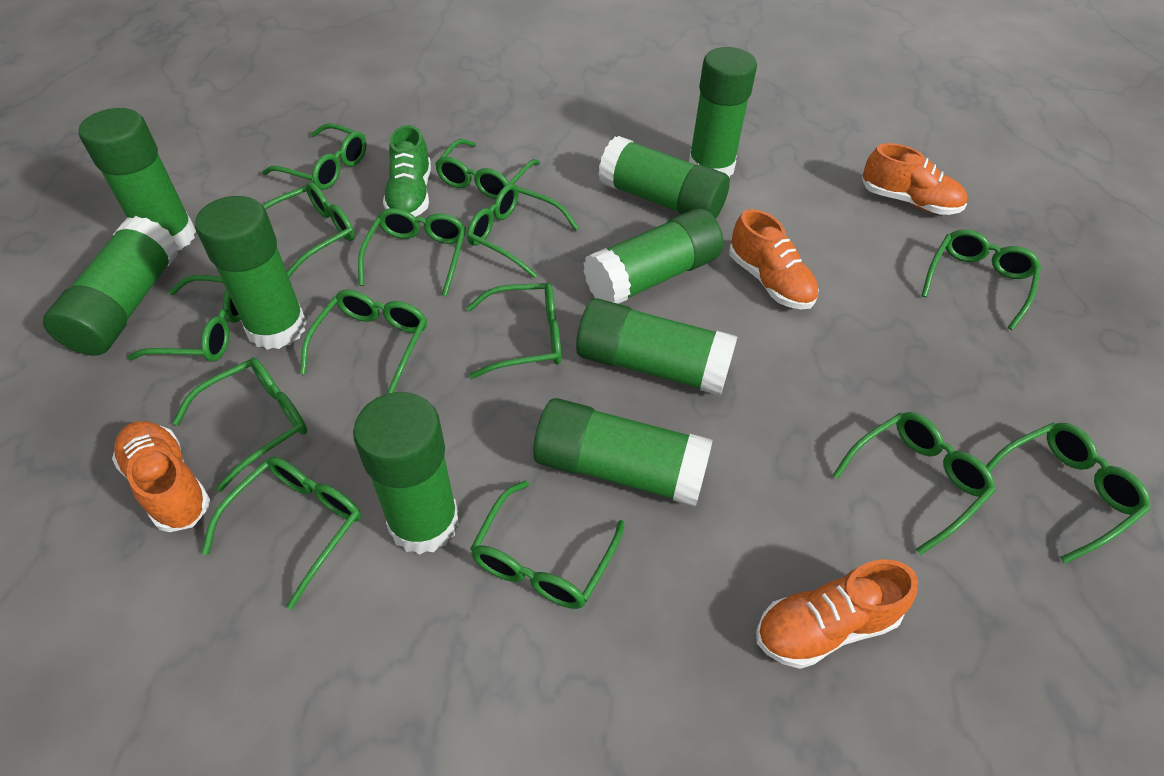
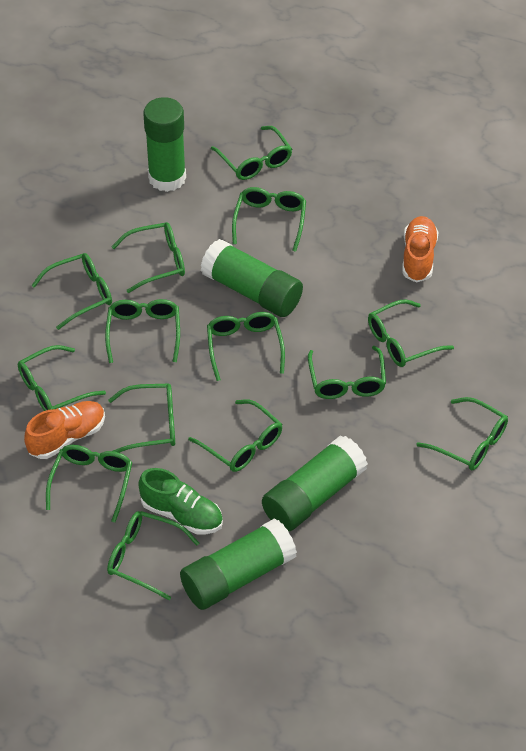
green glue stick: 9 -> 4
orange shoe: 4 -> 2

